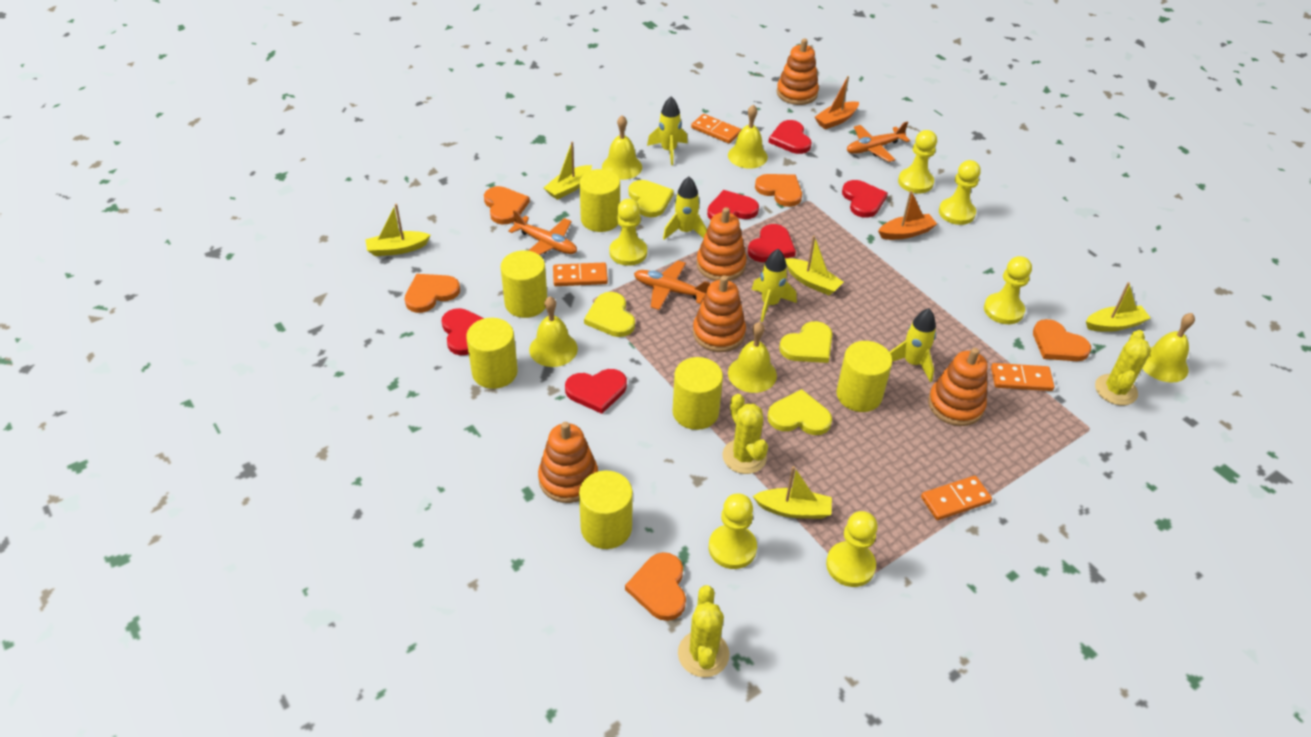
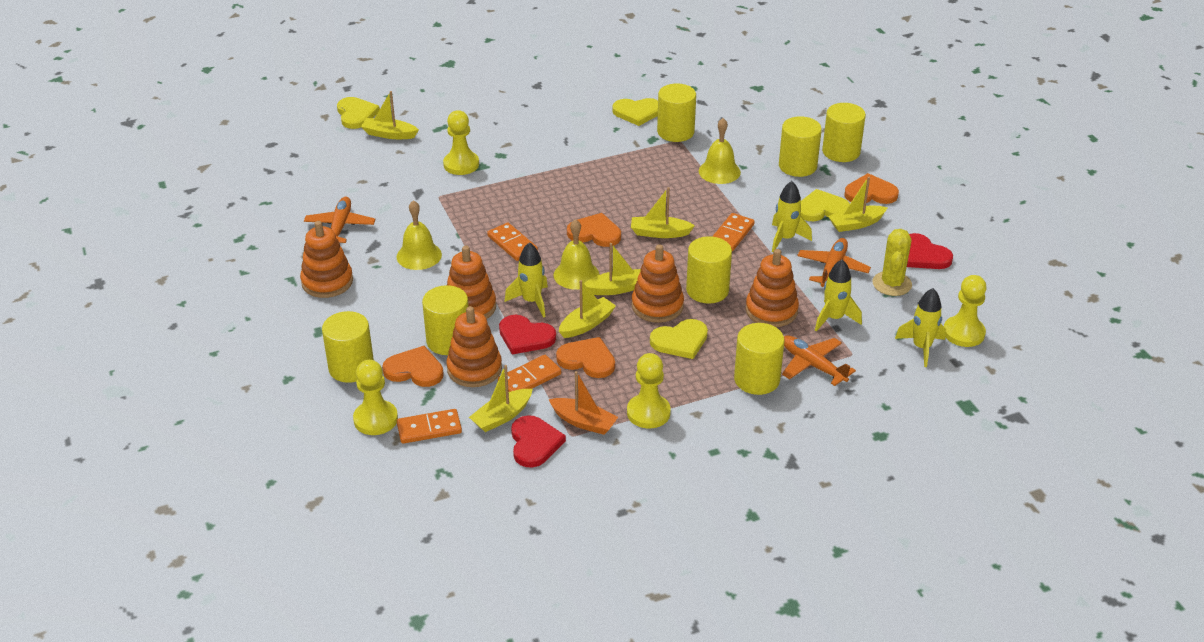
orange boat: 2 -> 1
orange heart: 5 -> 4
red heart: 6 -> 3
yellow bell: 5 -> 3
yellow boat: 5 -> 6
yellow cactus: 3 -> 1
yellow cylinder: 6 -> 7
yellow pawn: 6 -> 4

